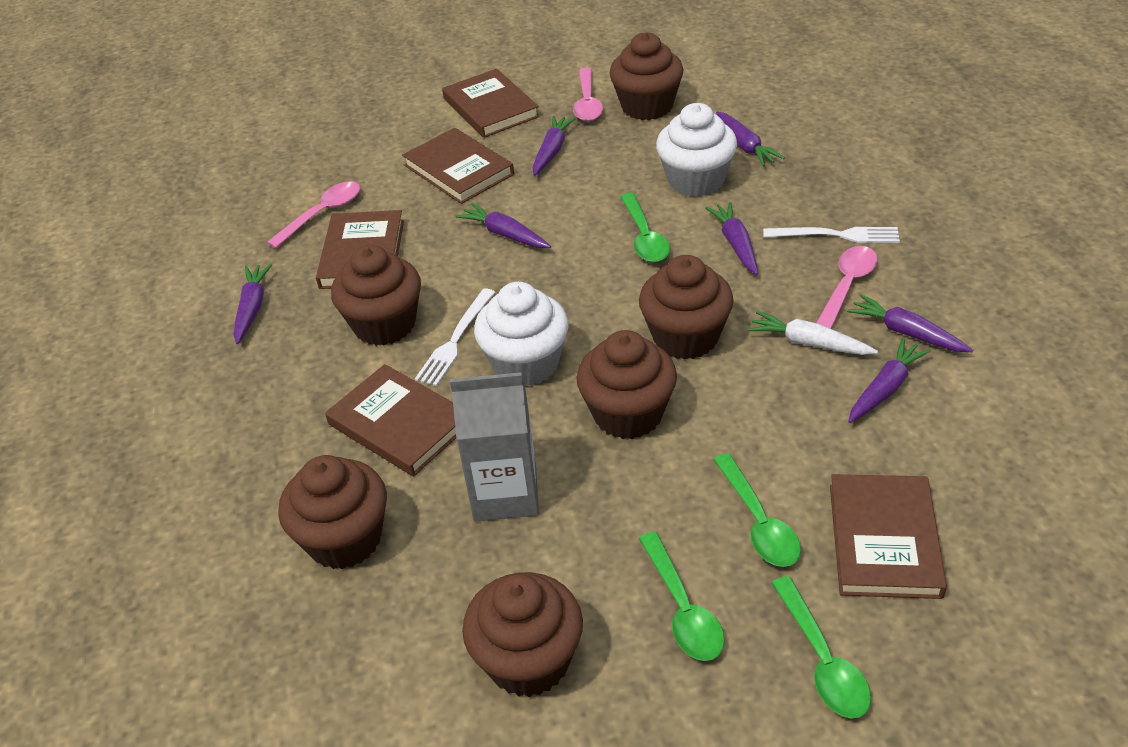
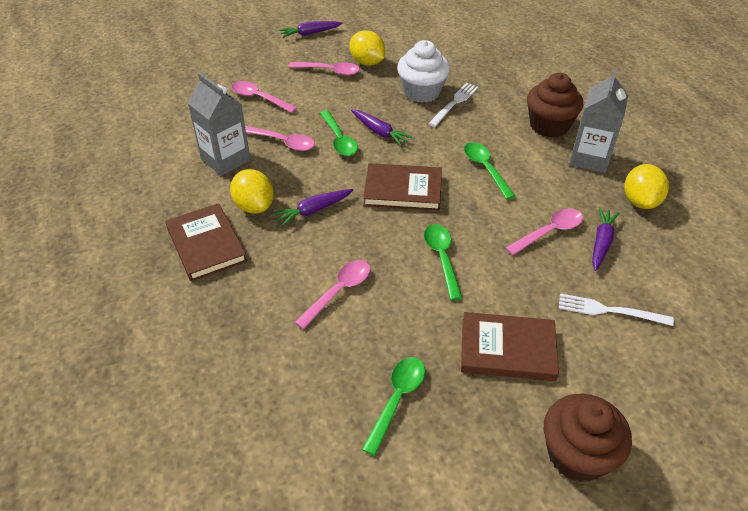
brown book: 5 -> 3
brown cupcake: 6 -> 2
grey carton: 1 -> 2
pink spoon: 3 -> 5
purple carrot: 7 -> 4
white carrot: 1 -> 0
white cupcake: 2 -> 1
yellow lemon: 0 -> 3

